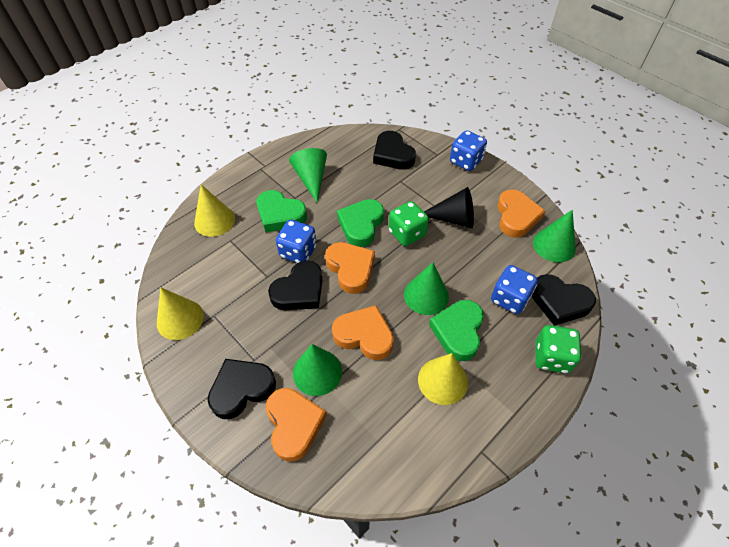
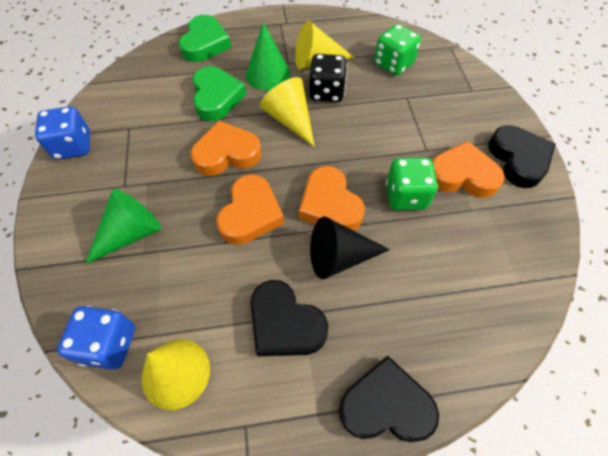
black dice: 0 -> 1
black heart: 4 -> 3
blue dice: 3 -> 2
green cone: 4 -> 2
green heart: 3 -> 2

